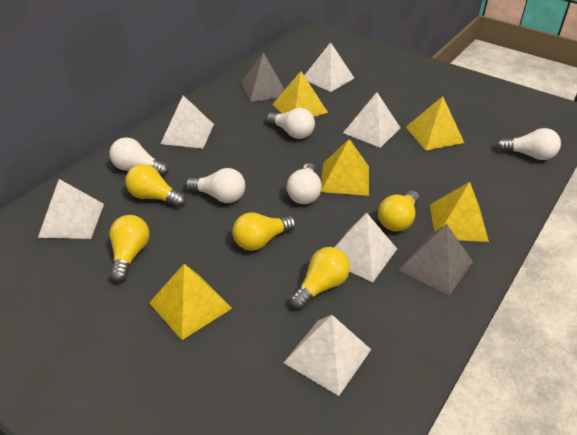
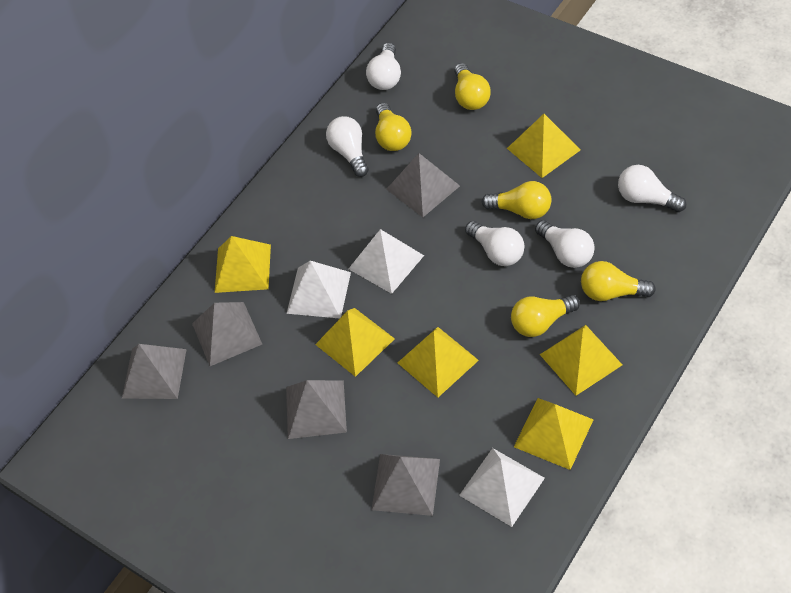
grey pyramid: 2 -> 5
white pyramid: 6 -> 3
yellow pyramid: 5 -> 6

